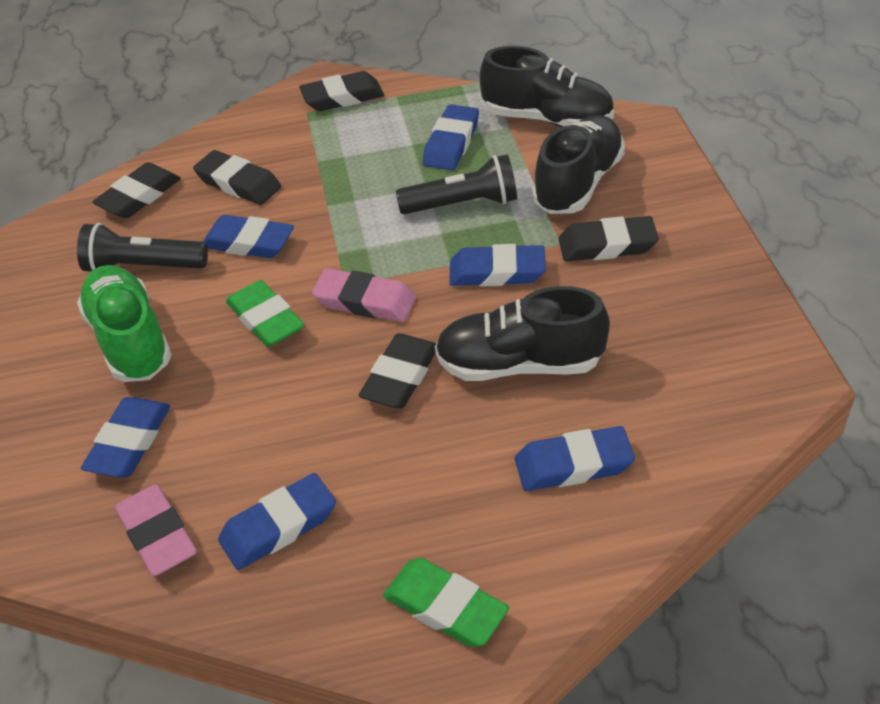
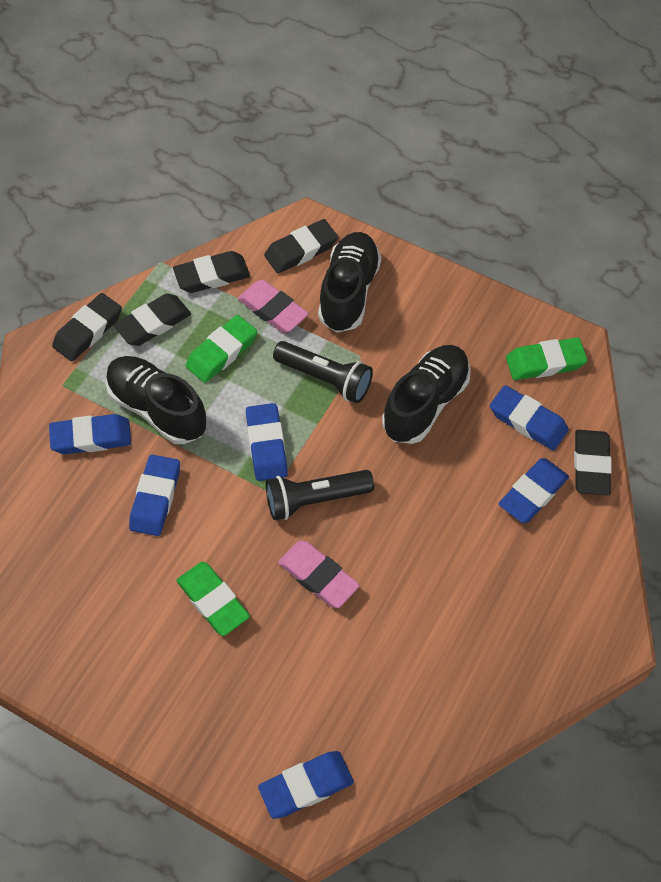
green eraser: 2 -> 3
green shoe: 1 -> 0

